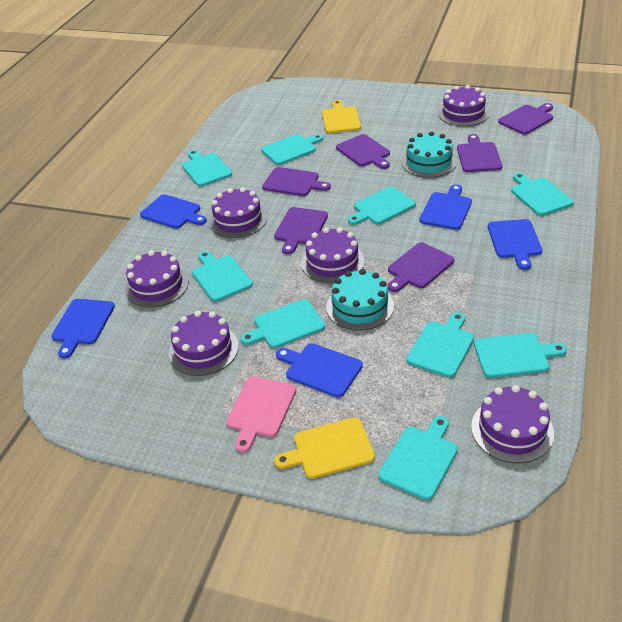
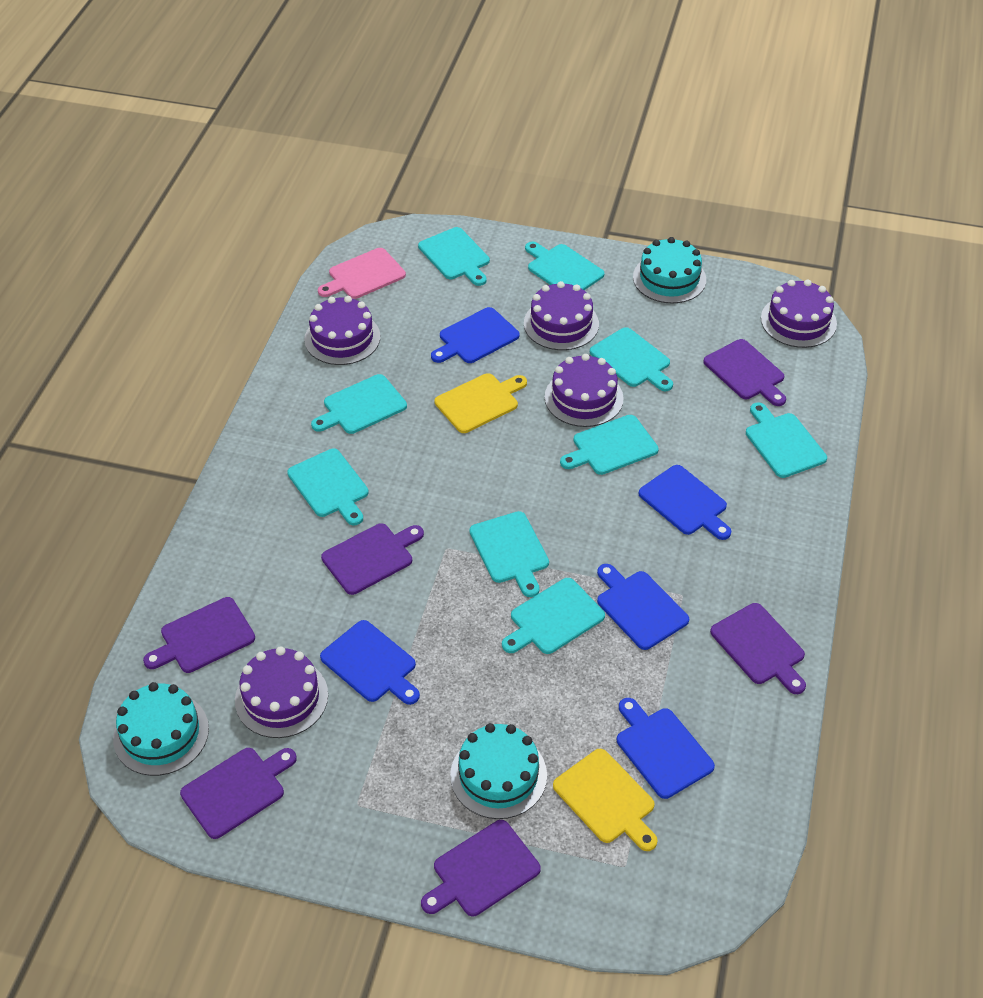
purple cake: 6 -> 5
turquoise cake: 2 -> 3

